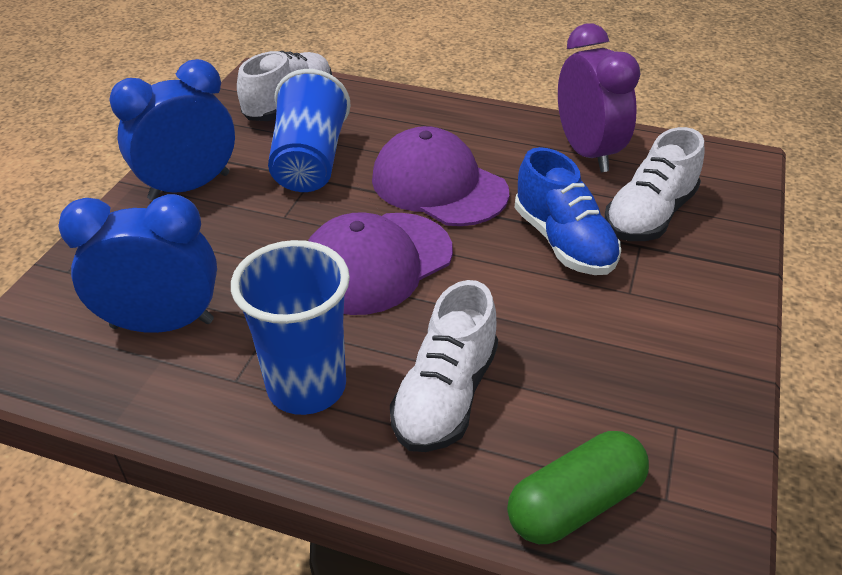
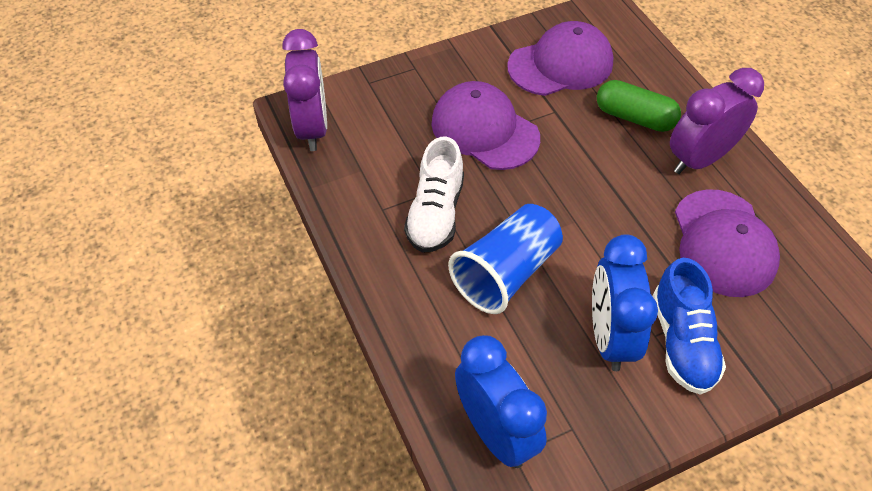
blue cup: 2 -> 1
purple cap: 2 -> 3
purple clock: 1 -> 2
white shoe: 3 -> 1

